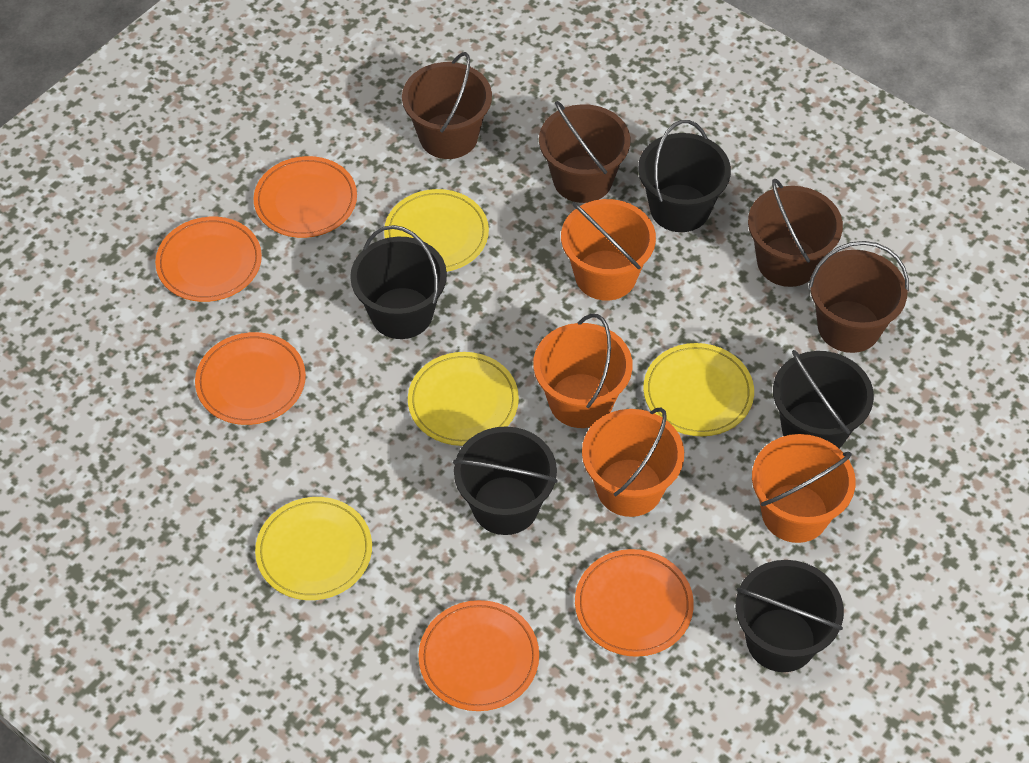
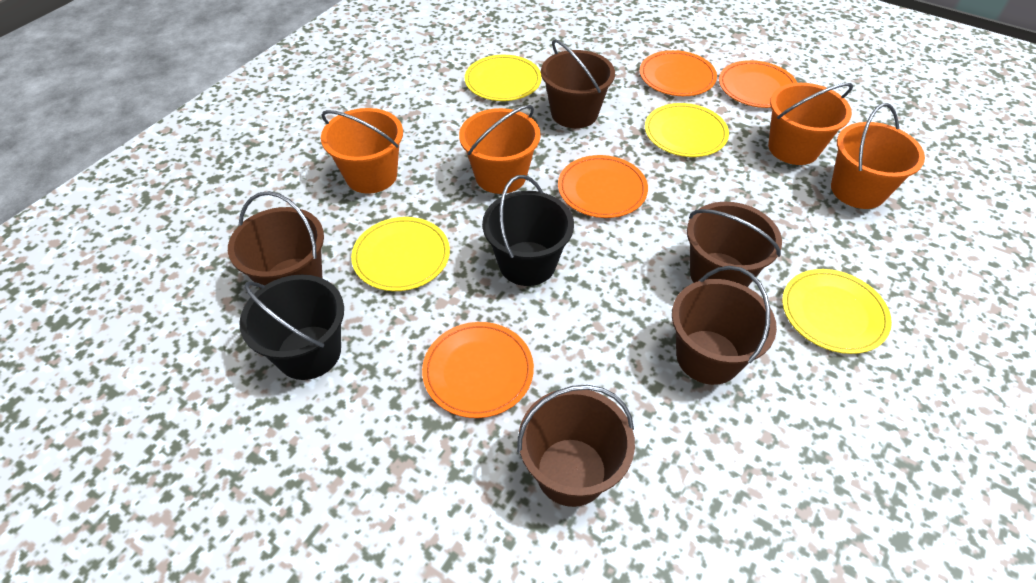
black bucket: 5 -> 2
brown bucket: 4 -> 5
orange plate: 5 -> 4

